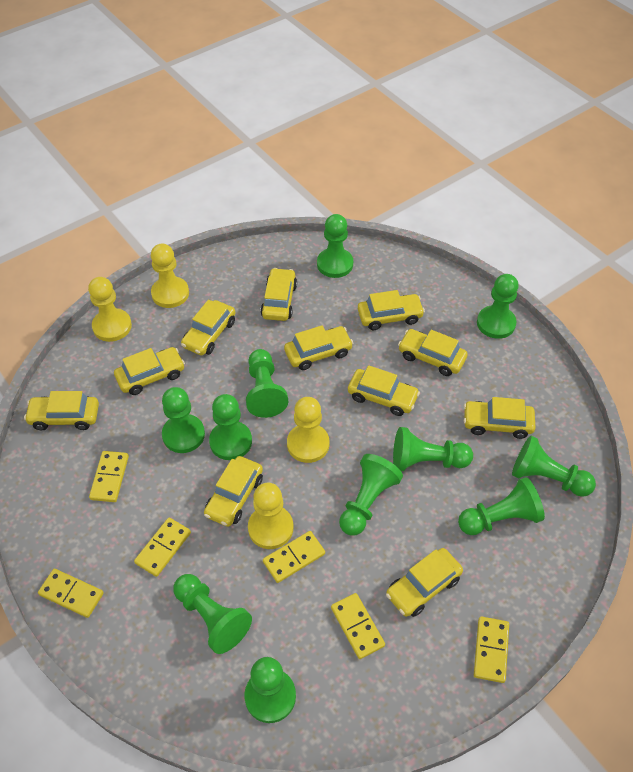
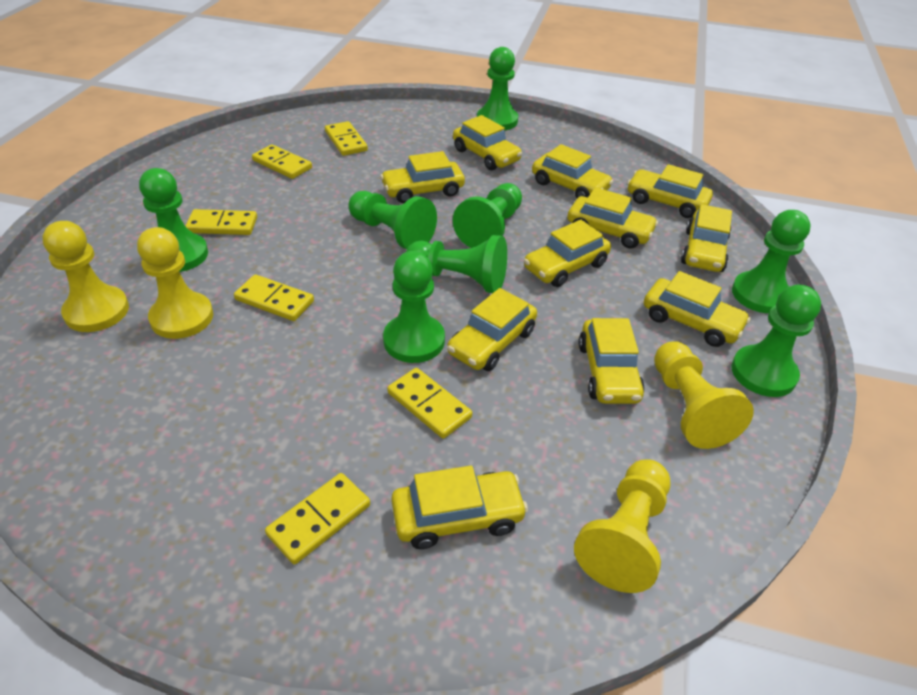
green pawn: 11 -> 8

